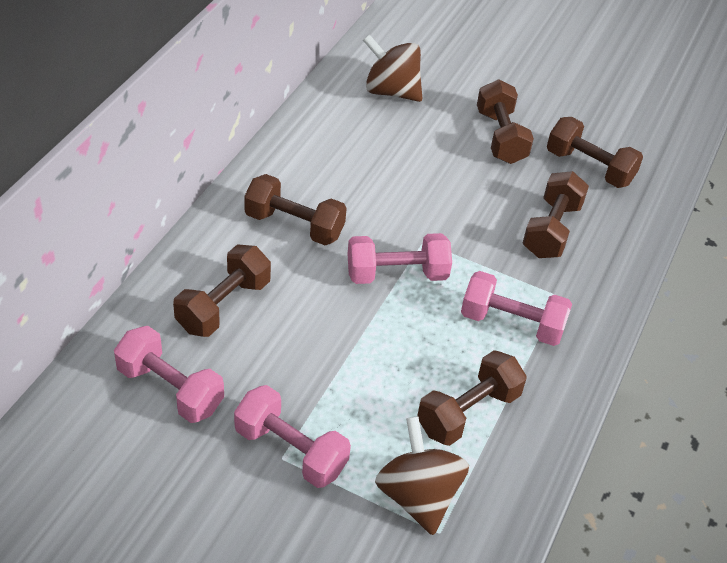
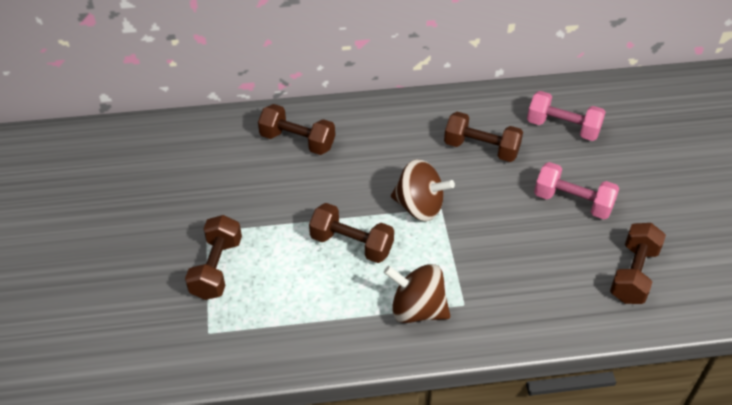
brown dumbbell: 6 -> 5
pink dumbbell: 4 -> 2

